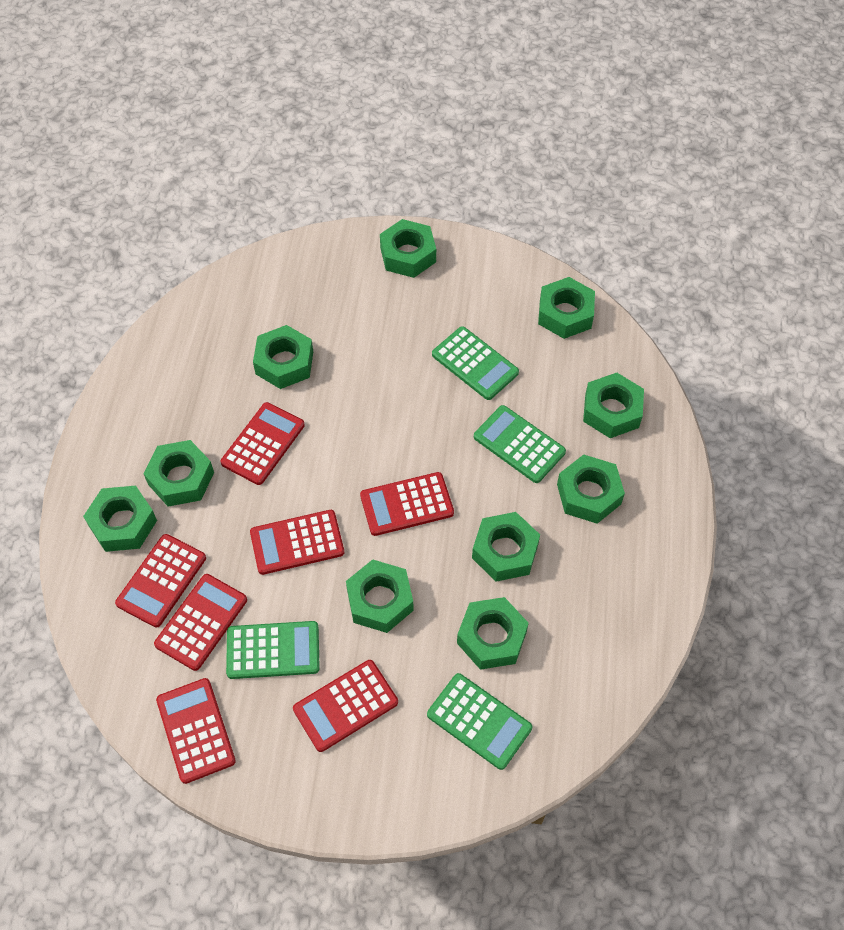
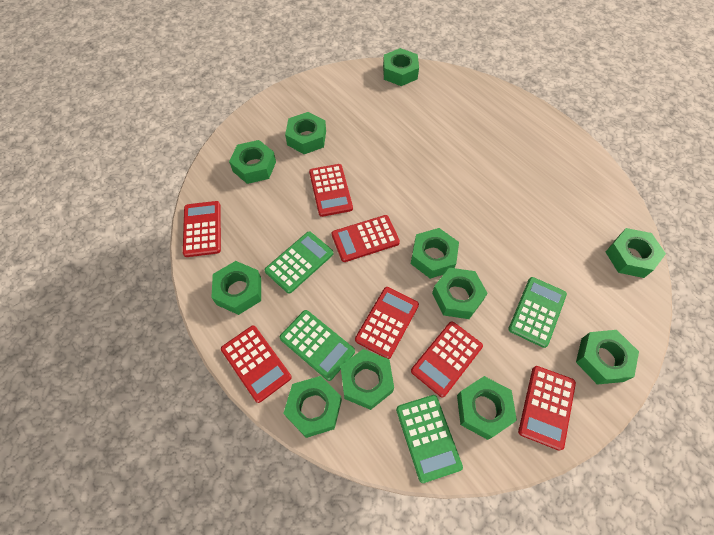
green nut: 10 -> 11

